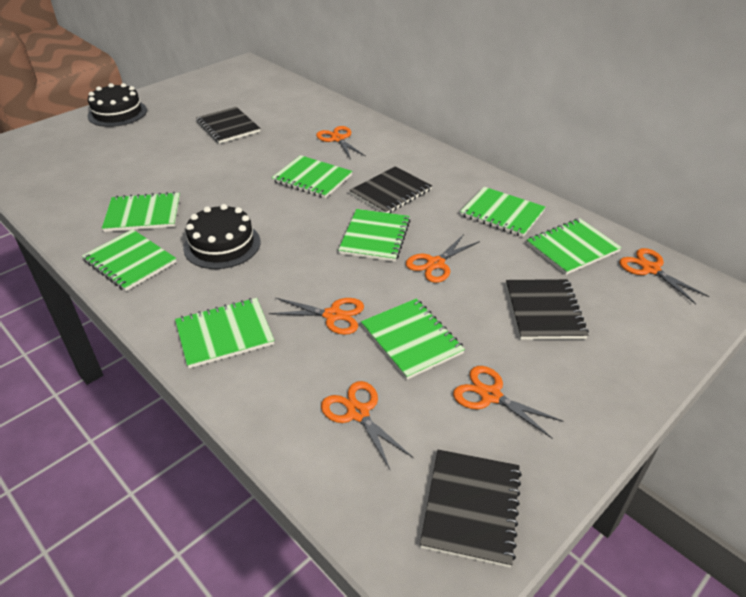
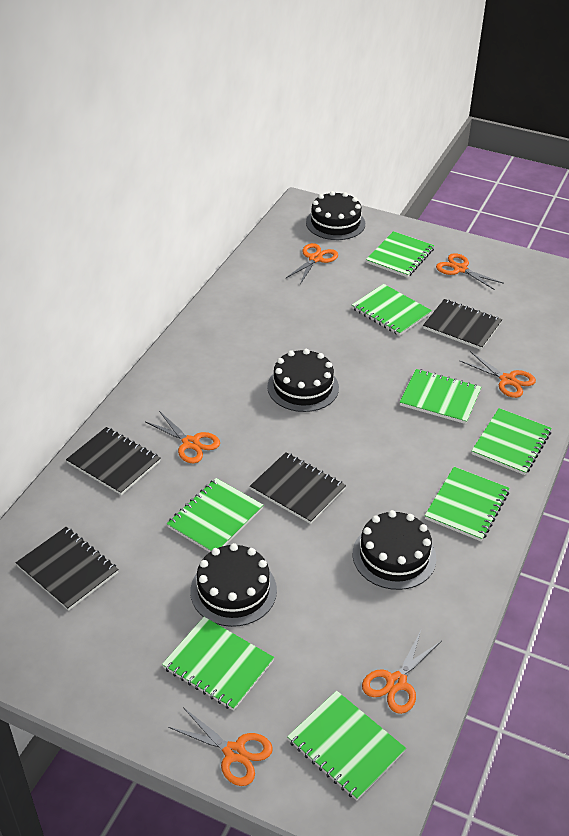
black cake: 2 -> 4

